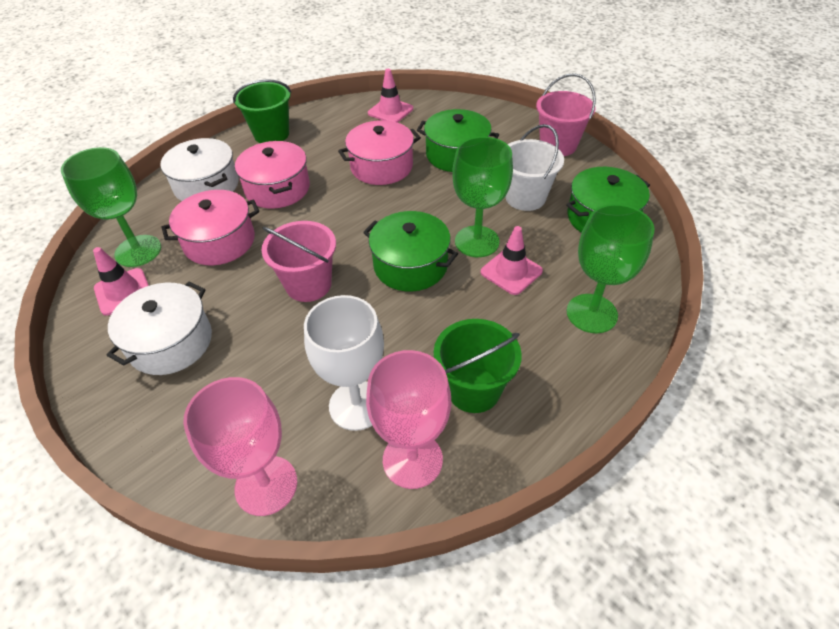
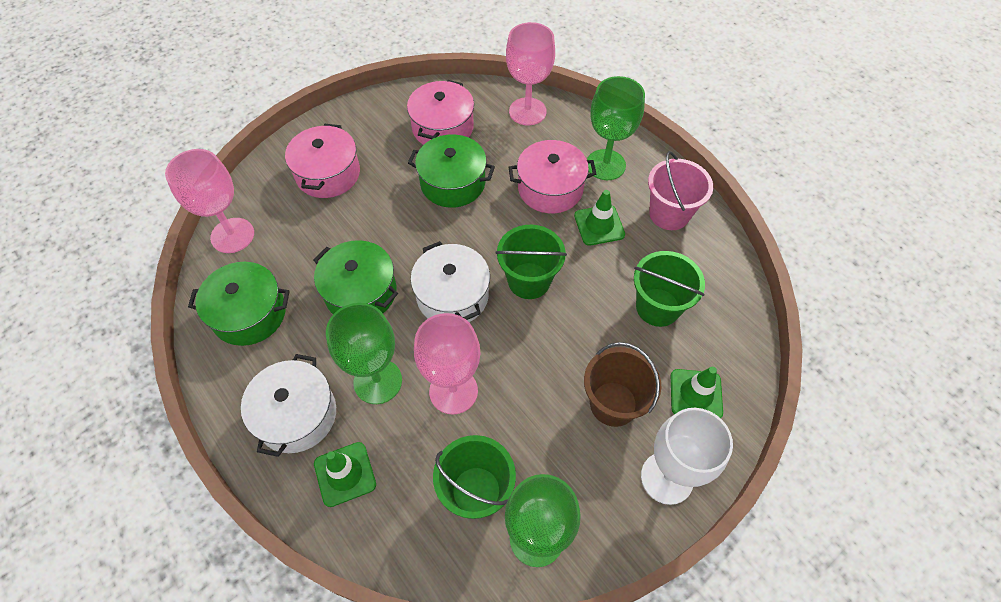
brown bucket: 0 -> 1
green bucket: 2 -> 3
green traffic cone: 0 -> 3
pink bucket: 2 -> 1
pink goblet: 2 -> 3
pink traffic cone: 3 -> 0
white bucket: 1 -> 0

